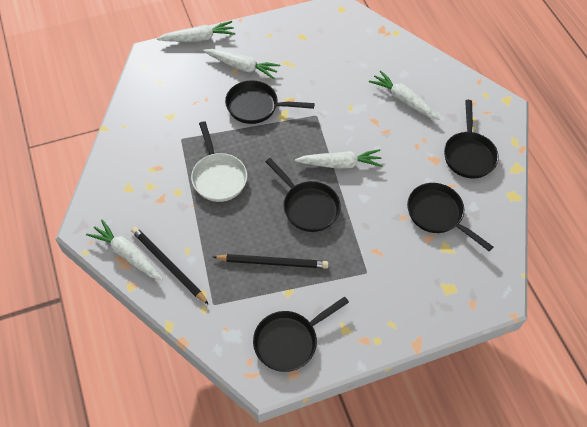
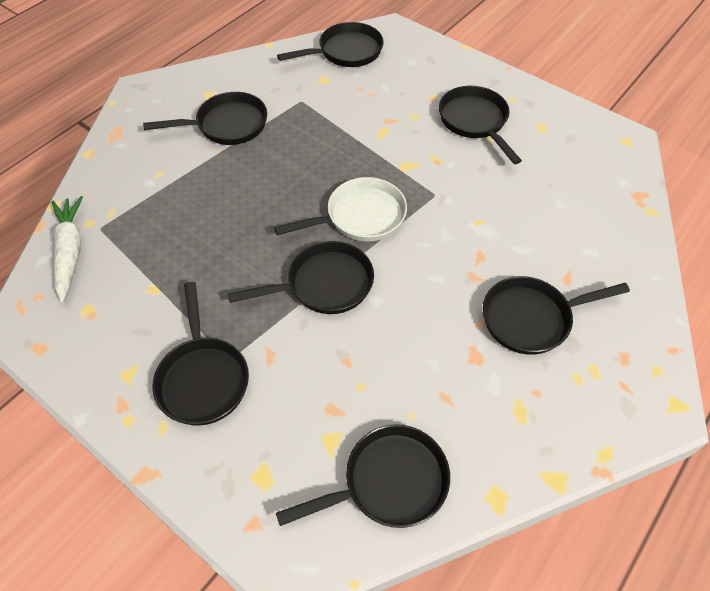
black pan: 5 -> 7
black pencil: 2 -> 0
white carrot: 5 -> 1

